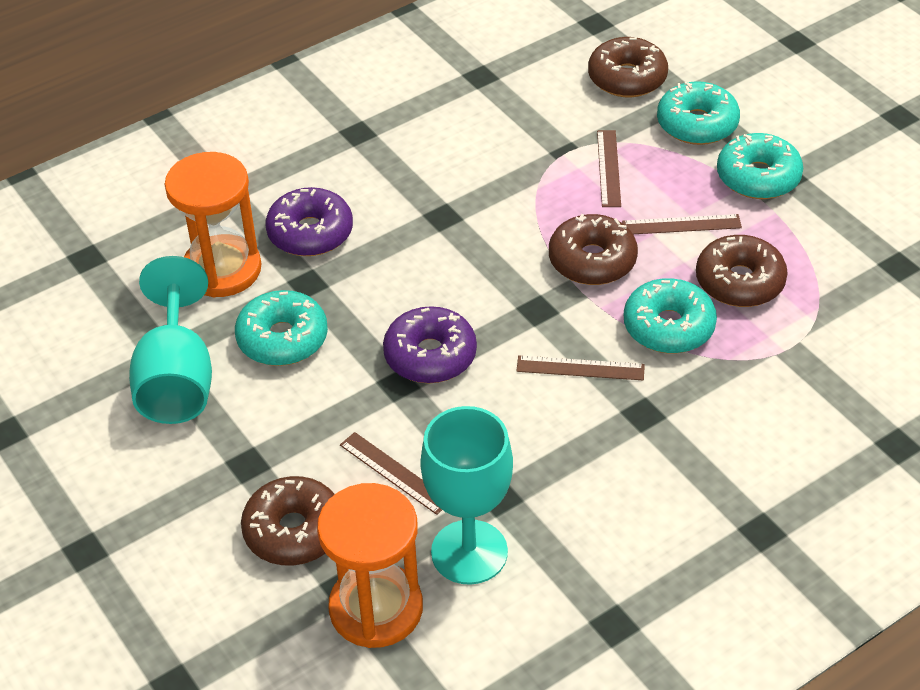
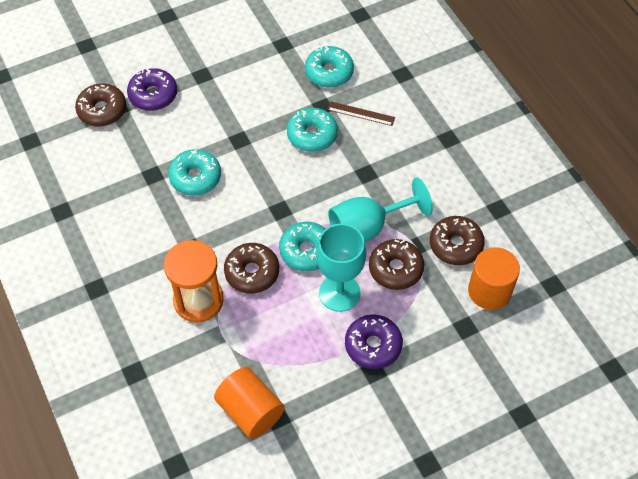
brown ruler: 4 -> 1
orange cylinder: 0 -> 2
orange hourglass: 2 -> 1

